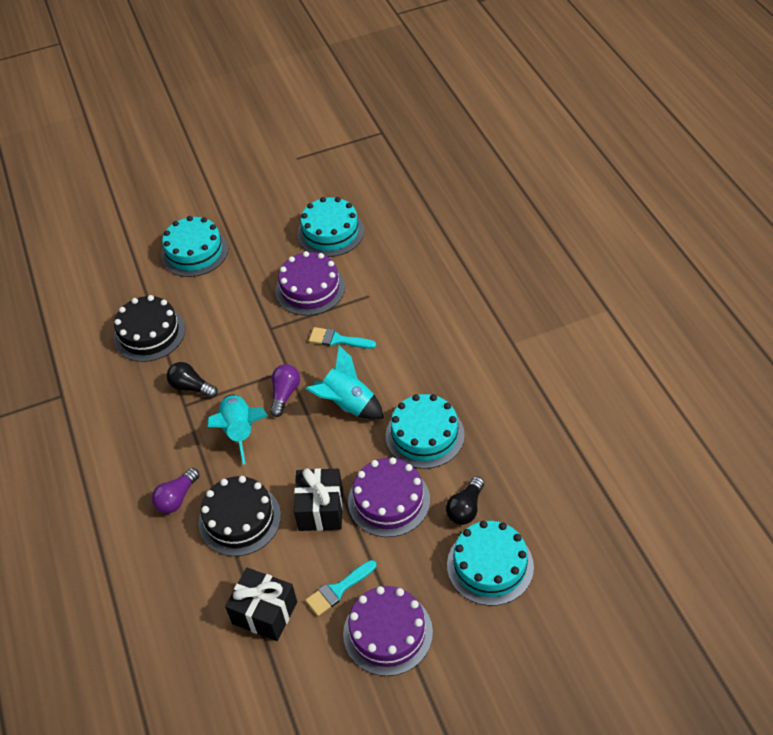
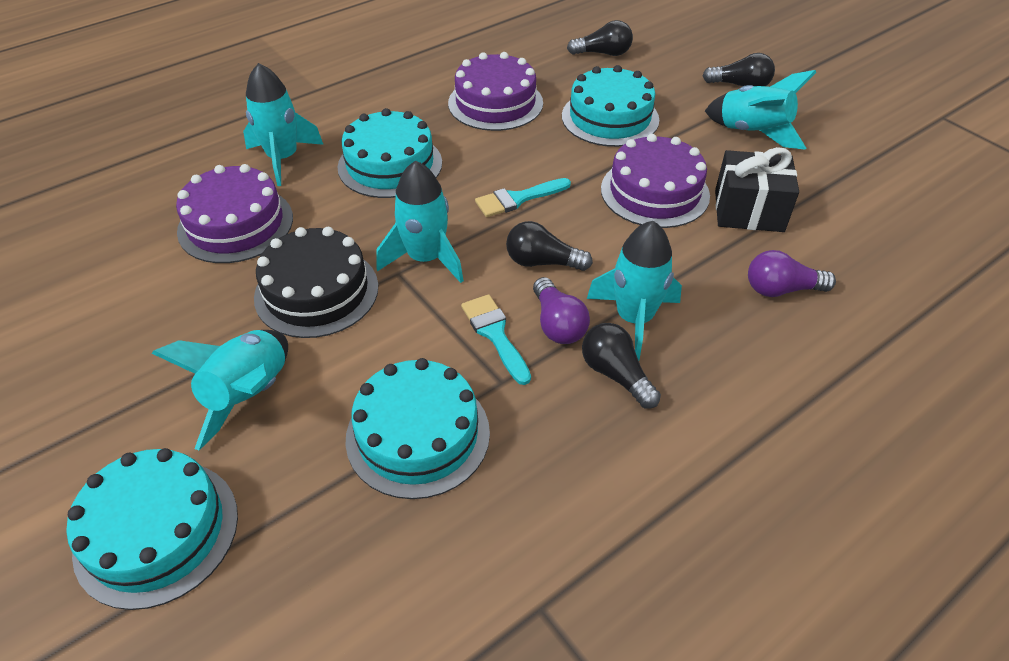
black cake: 2 -> 1
black gift: 2 -> 1
black light bulb: 2 -> 4
turquoise rocket: 2 -> 5

